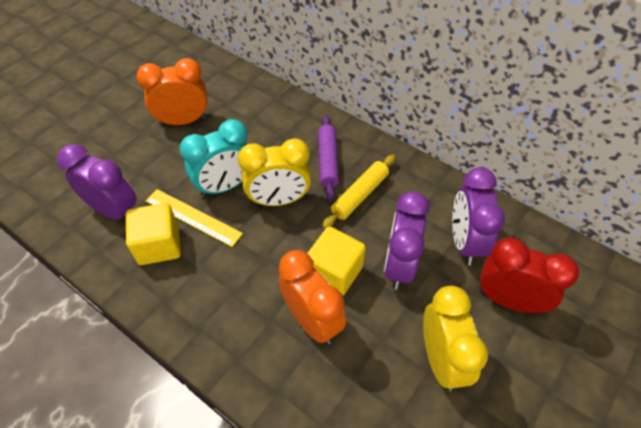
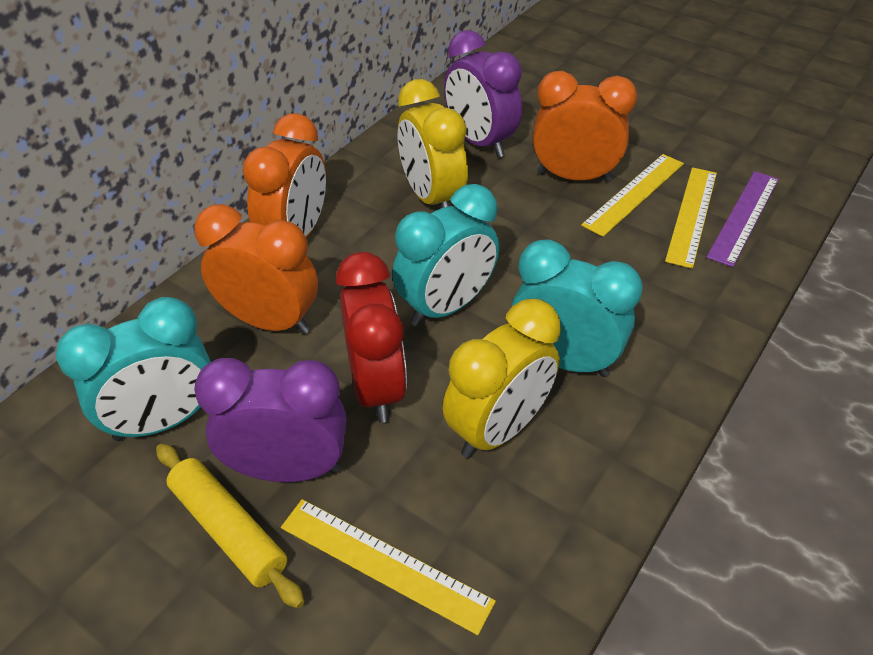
orange clock: 2 -> 3
purple clock: 3 -> 2
purple rolling pin: 1 -> 0
purple ruler: 0 -> 1
turquoise clock: 1 -> 3
yellow cube: 2 -> 0
yellow ruler: 1 -> 3

